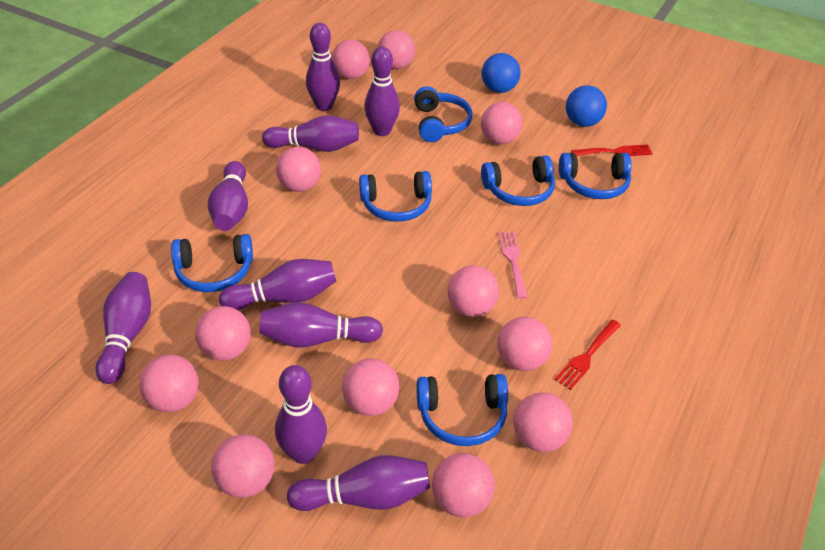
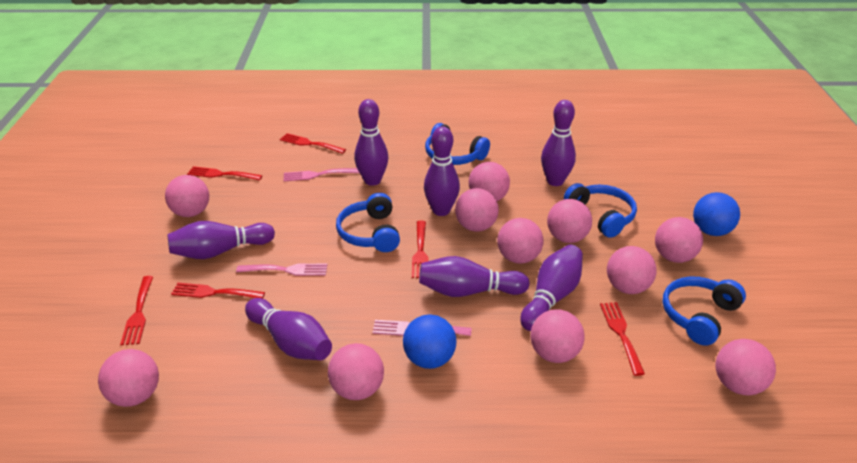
blue headphones: 6 -> 4
pink ball: 12 -> 11
pink fork: 1 -> 3
purple bowling pin: 9 -> 7
red fork: 2 -> 6

